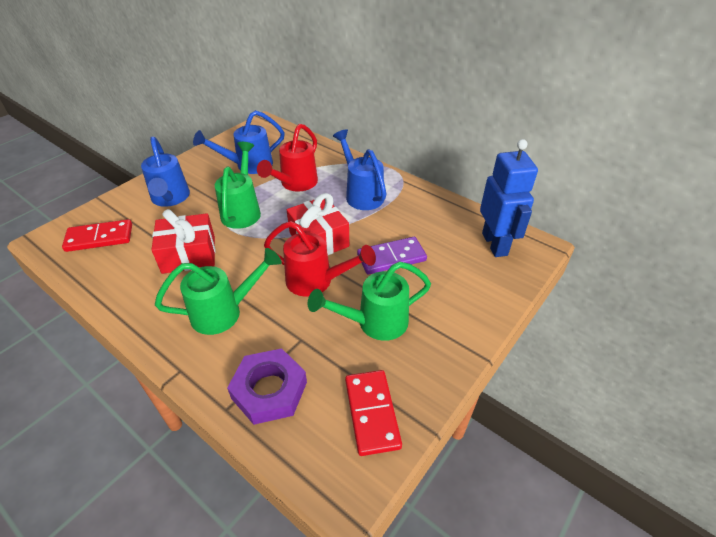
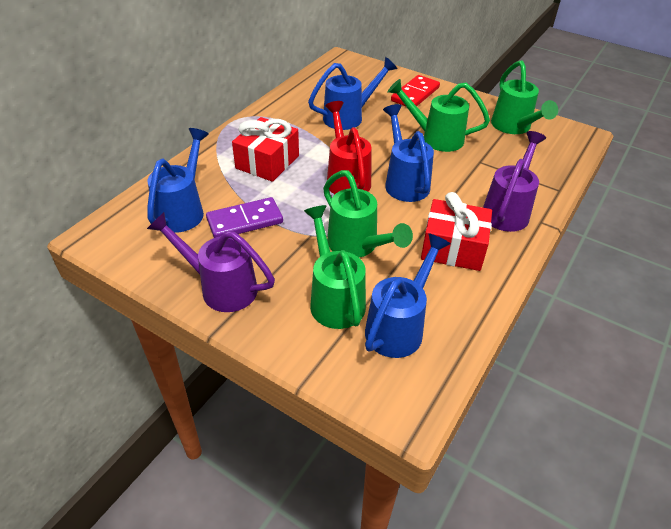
blue robot: 1 -> 0
blue watering can: 3 -> 4
green watering can: 3 -> 4
purple nut: 1 -> 0
purple watering can: 0 -> 2
red domino: 2 -> 1
red watering can: 2 -> 1

